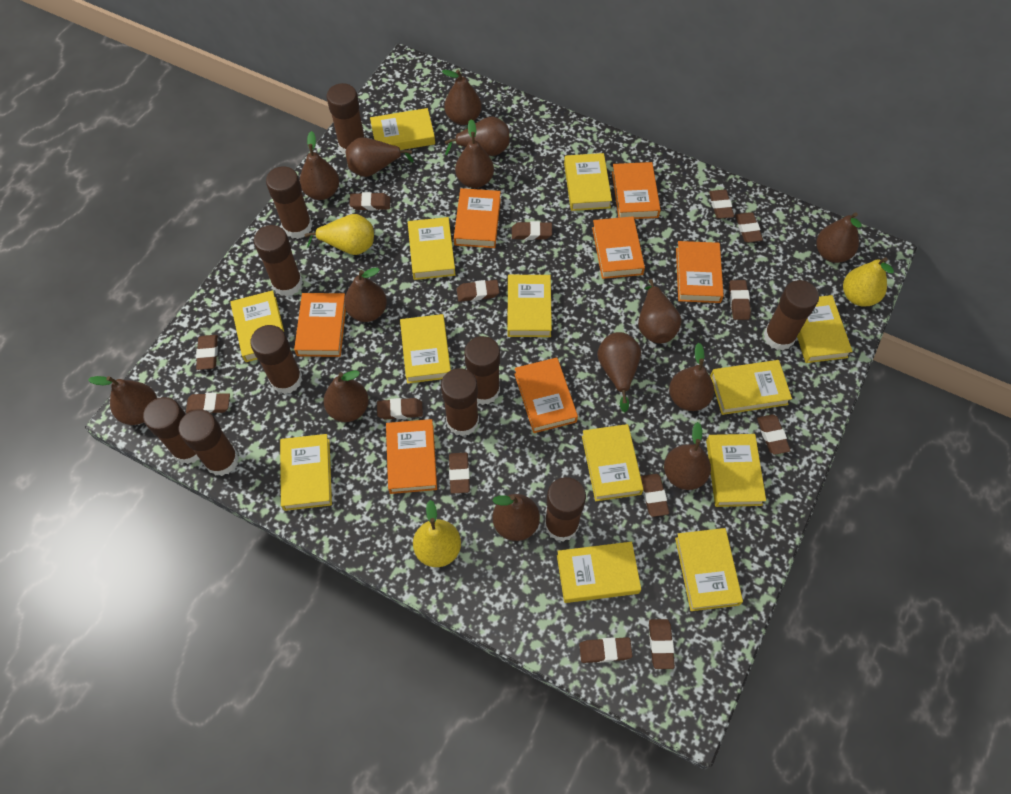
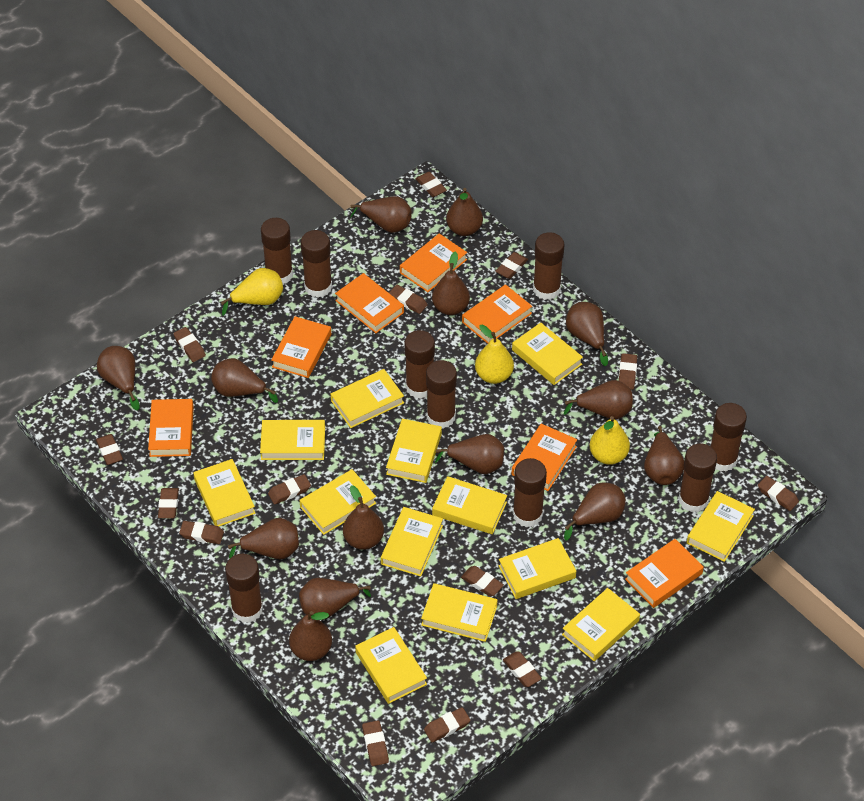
brown glue stick: 10 -> 9

